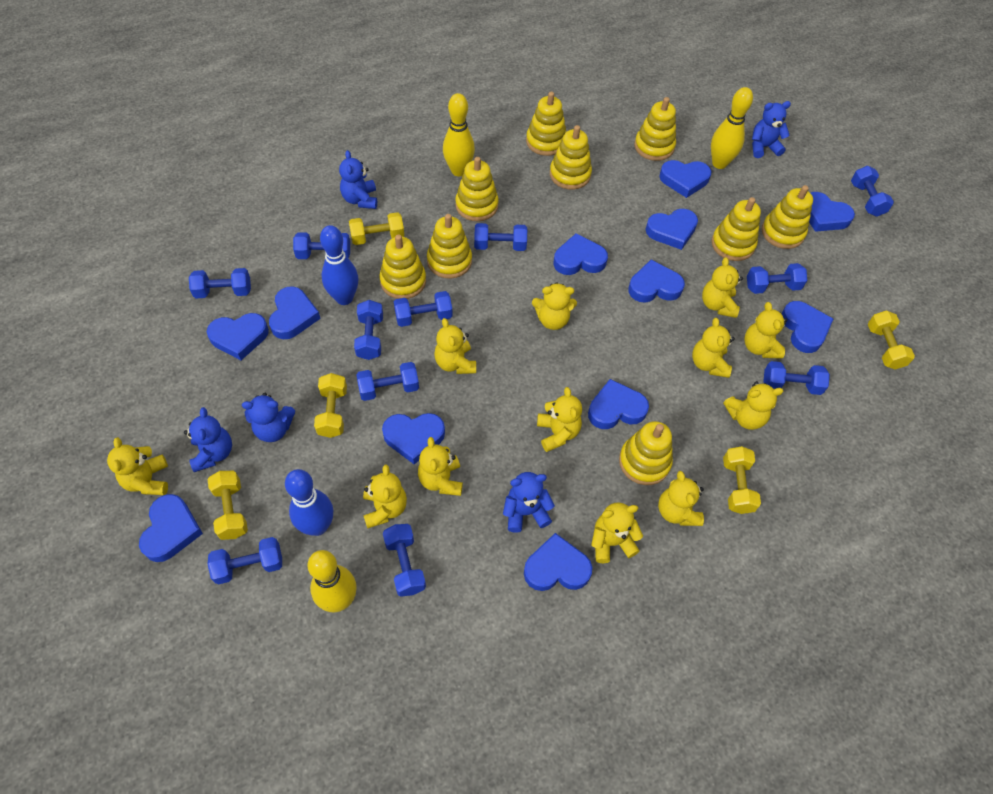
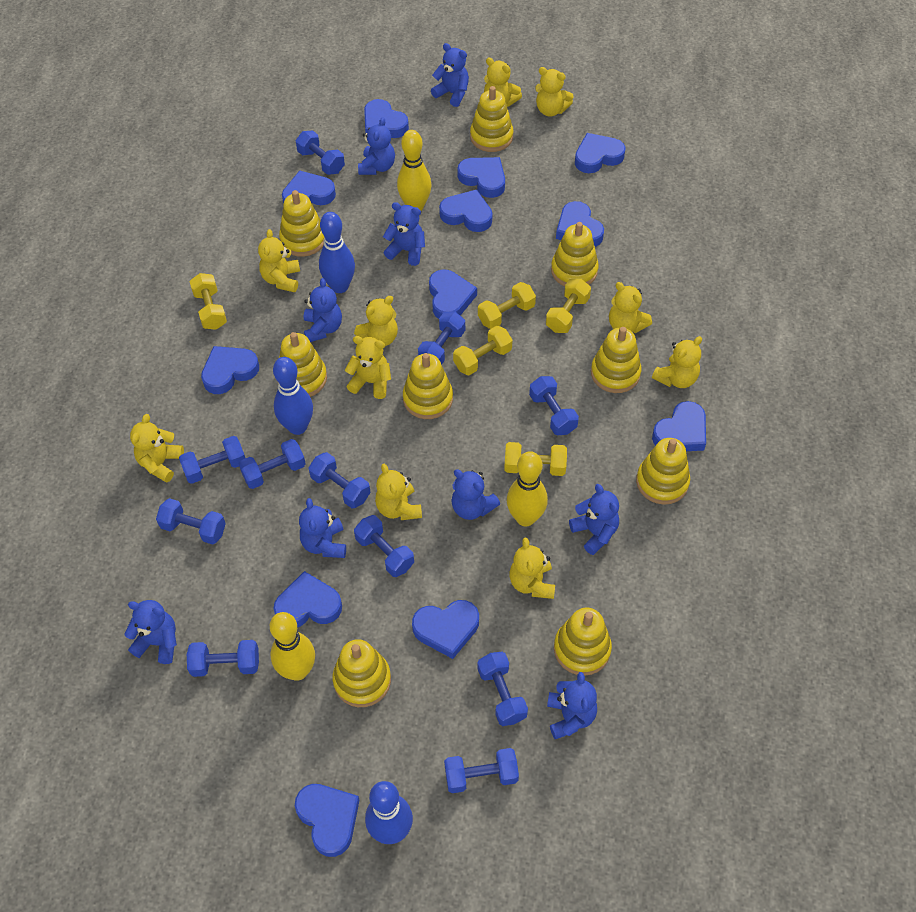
blue bowling pin: 2 -> 3
blue teddy bear: 5 -> 9
yellow teddy bear: 12 -> 10

